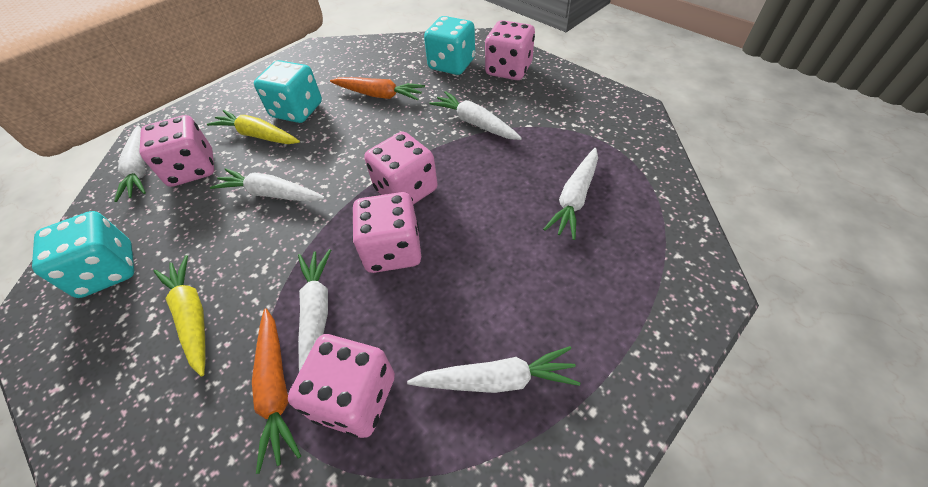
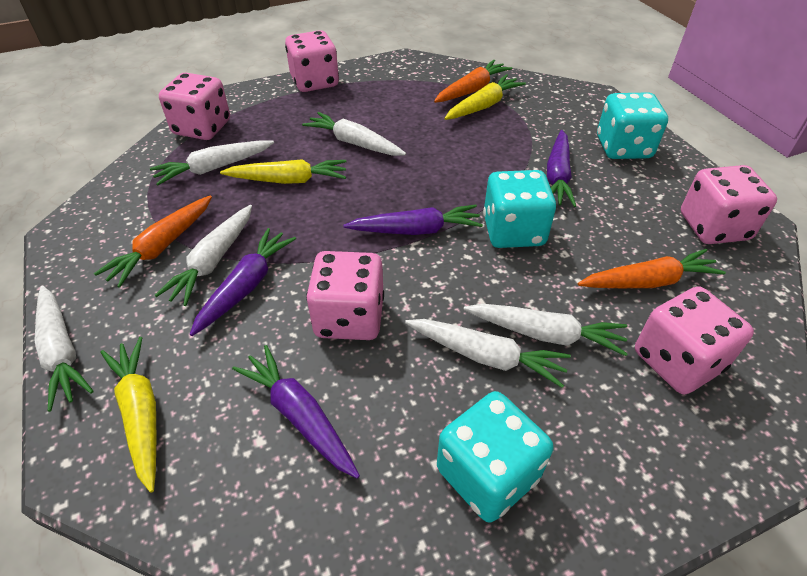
orange carrot: 2 -> 3
purple carrot: 0 -> 4
yellow carrot: 2 -> 3

